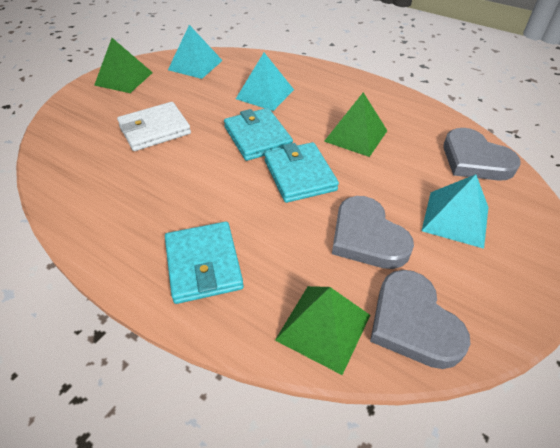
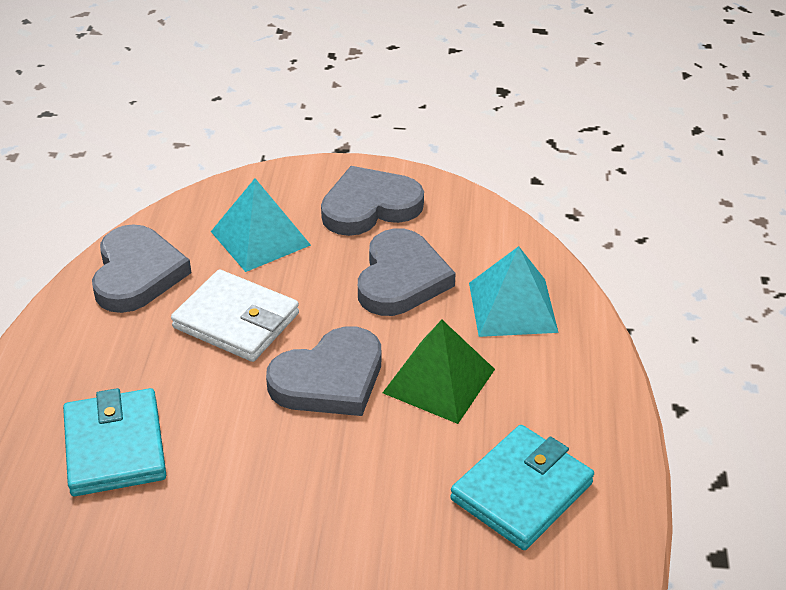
green pyramid: 3 -> 1
grey heart: 3 -> 4
turquoise pyramid: 3 -> 2
turquoise wallet: 3 -> 2

